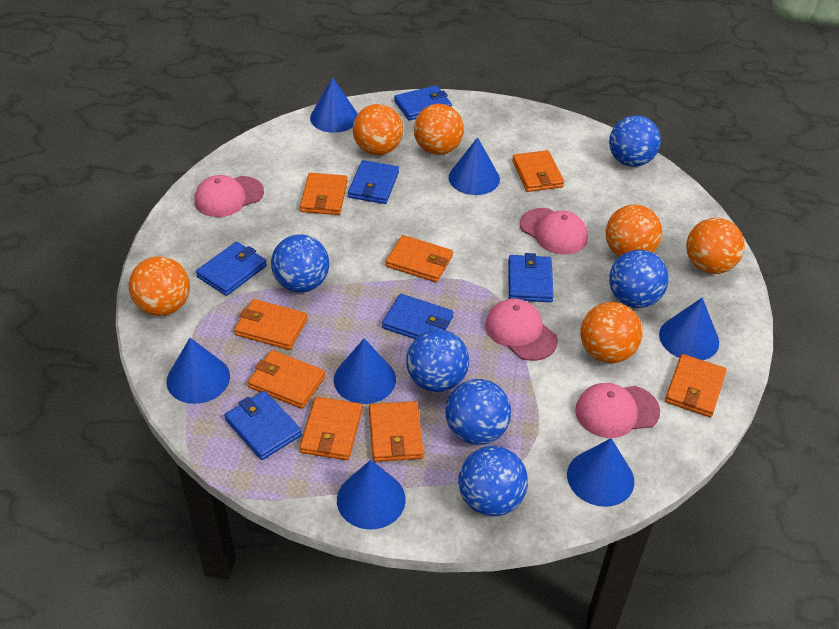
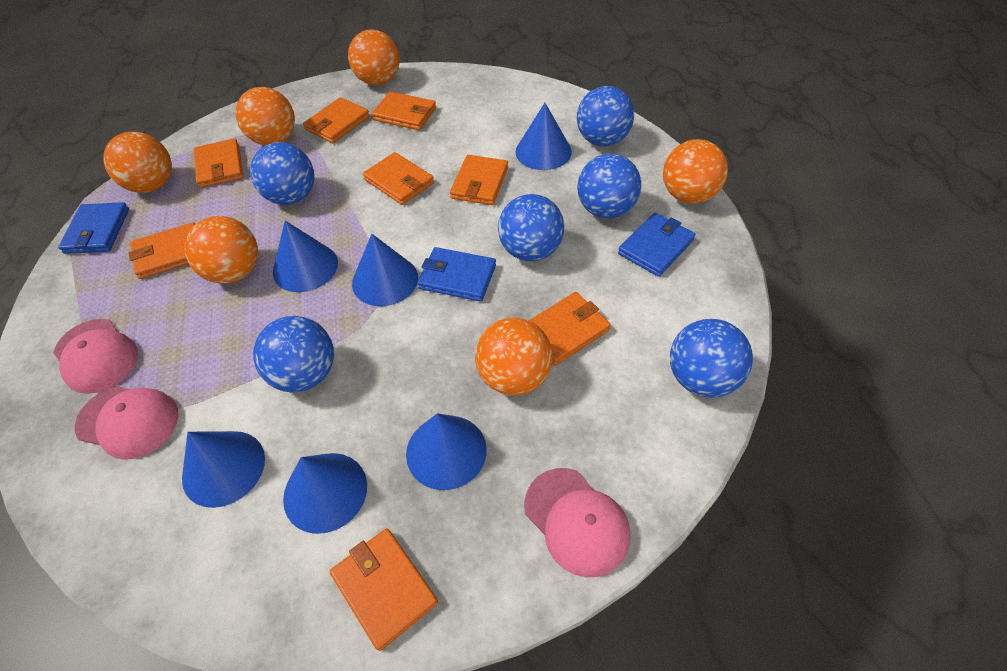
blue cone: 7 -> 6
blue wallet: 6 -> 3
pink cap: 4 -> 3

